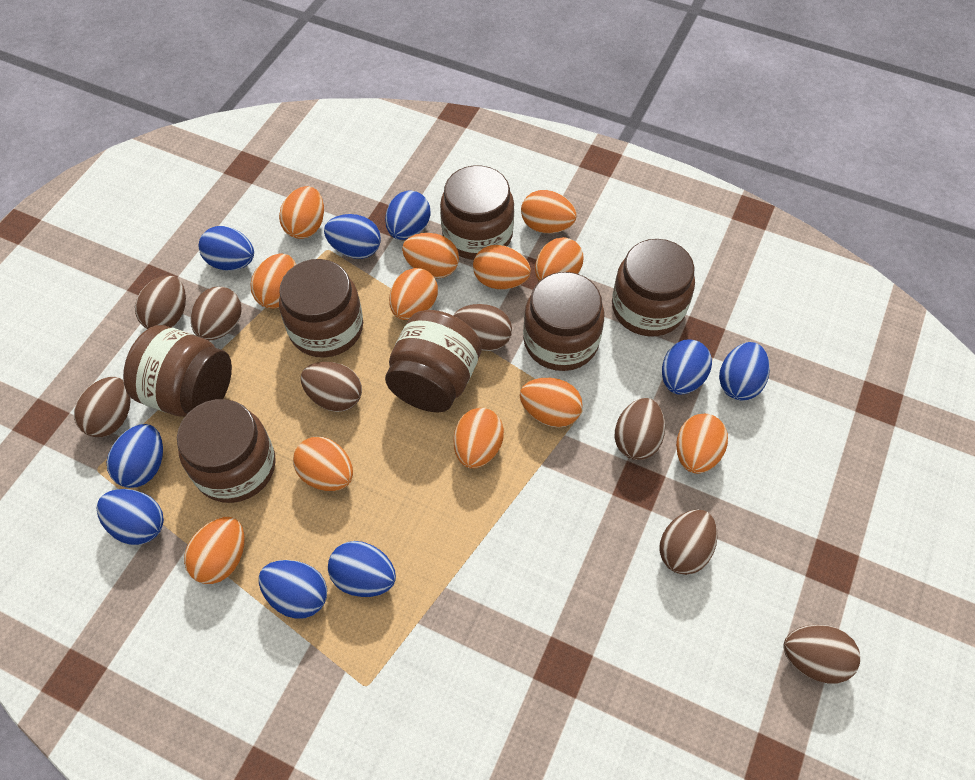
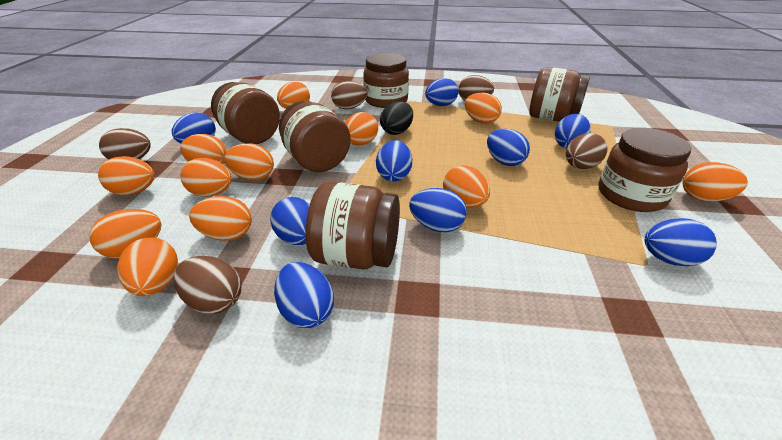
black egg: 0 -> 1
brown egg: 8 -> 5
brown jar: 7 -> 6

